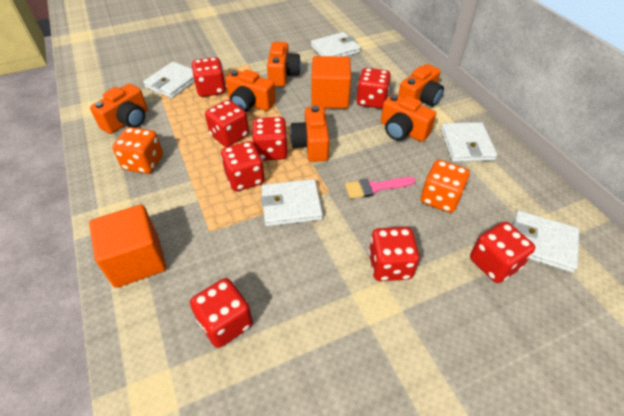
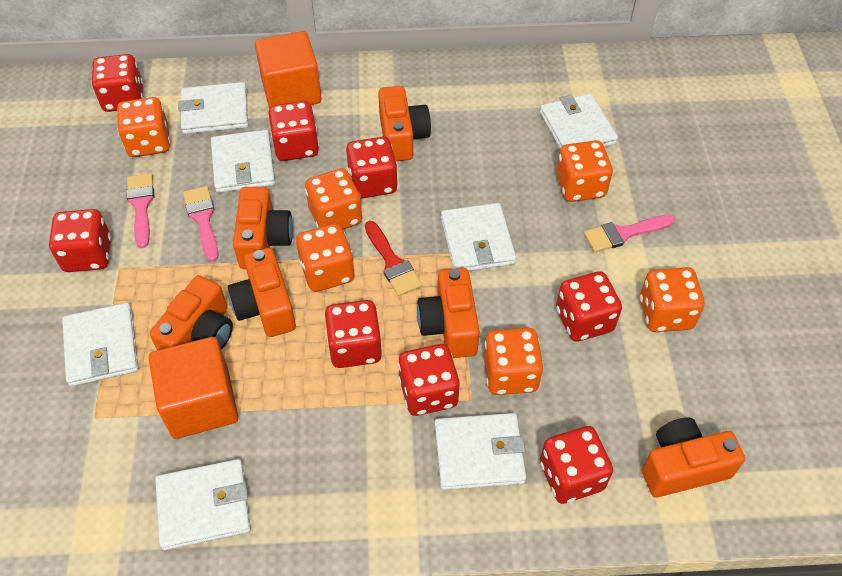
orange dice: 2 -> 6
pink brush: 1 -> 3
red brush: 0 -> 1
white wallet: 5 -> 7

